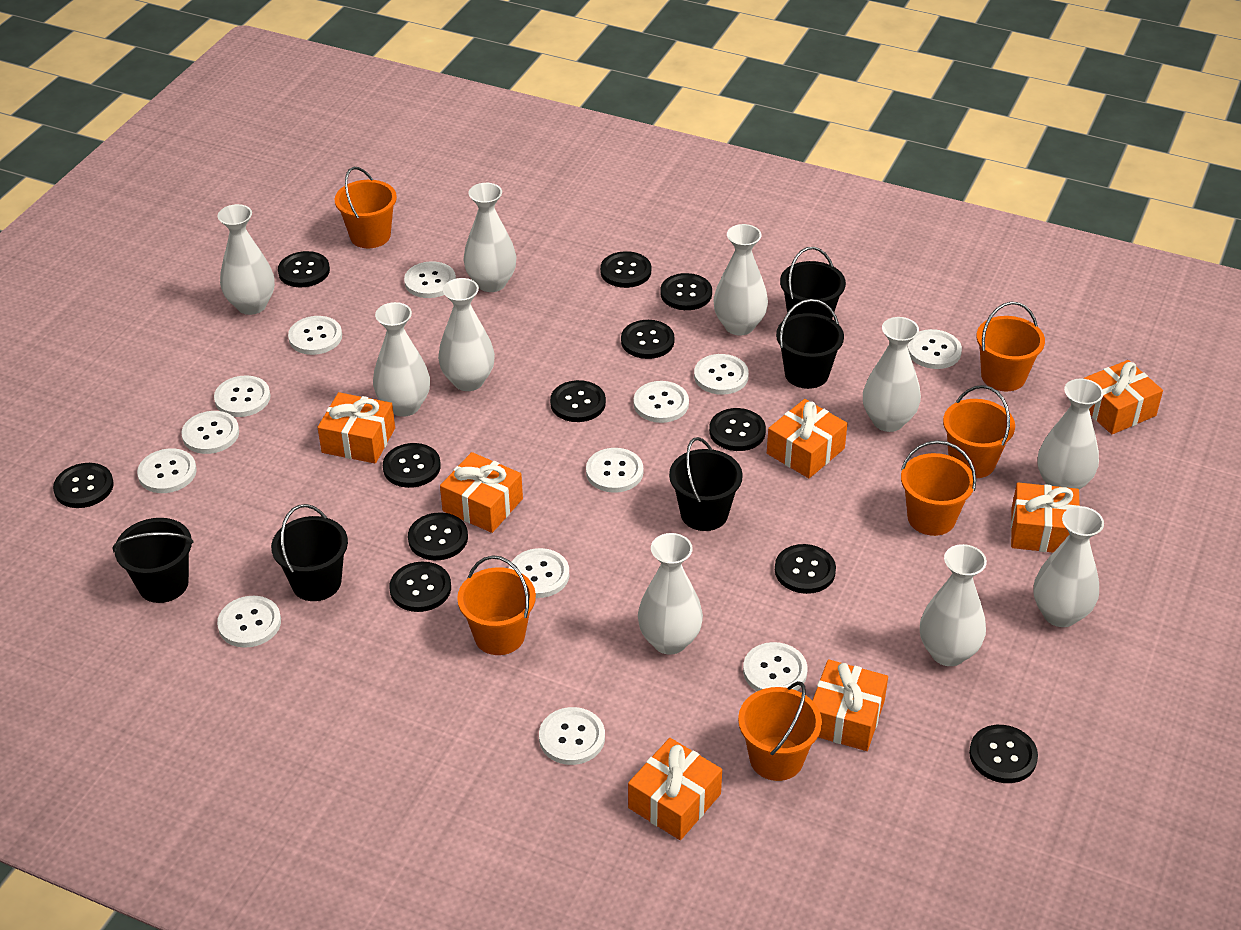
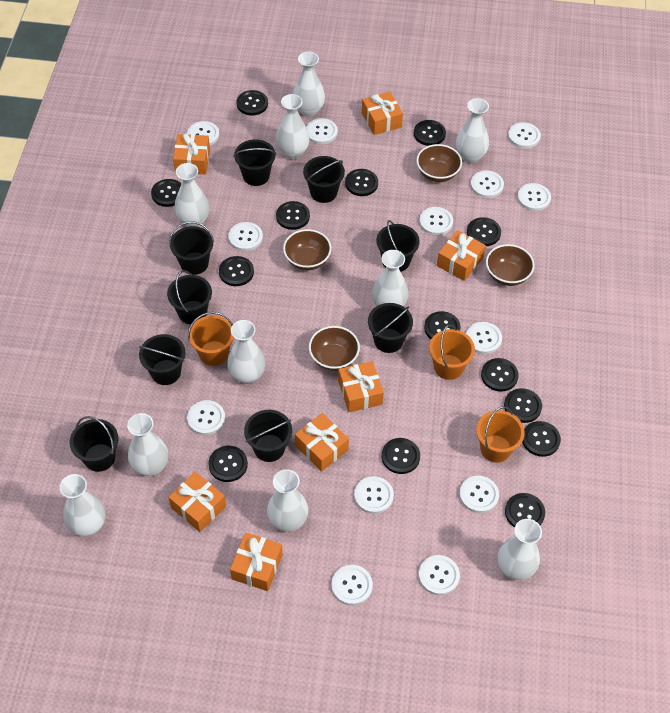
black bucket: 5 -> 9
black button: 12 -> 14
brown bowl: 0 -> 4
orange bucket: 6 -> 3

